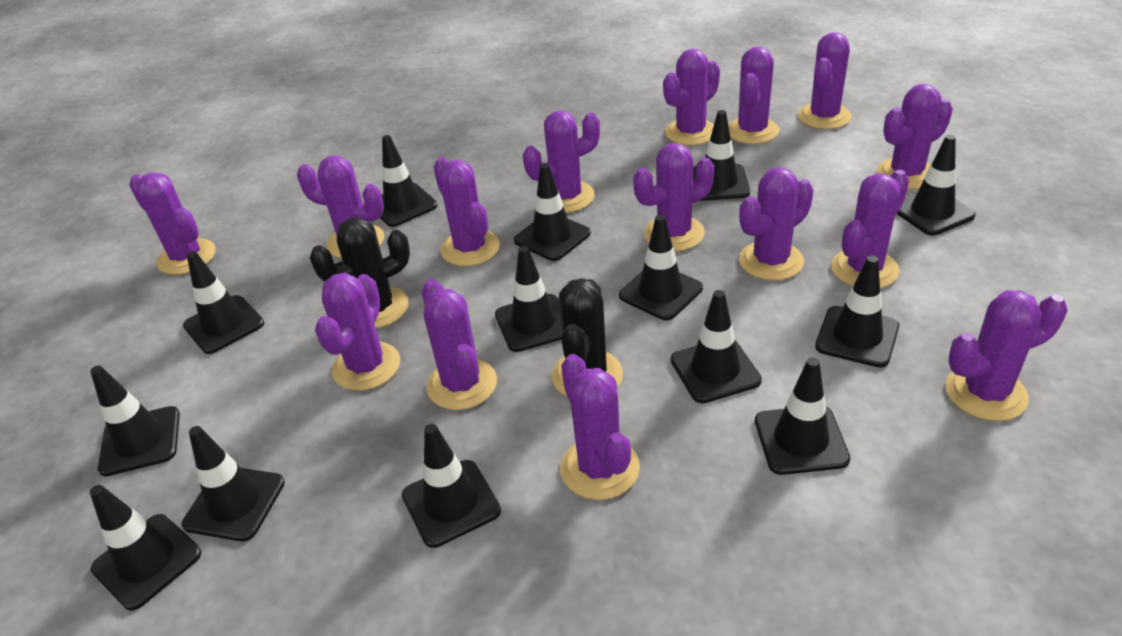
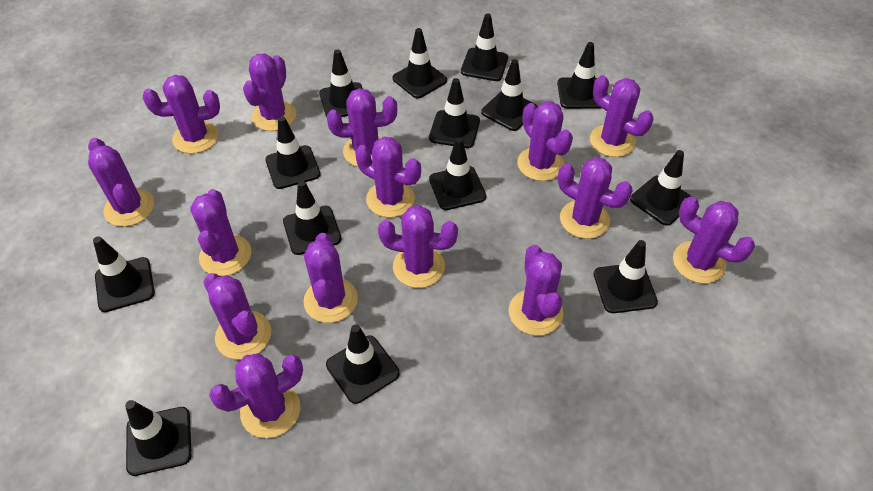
black cactus: 2 -> 0

